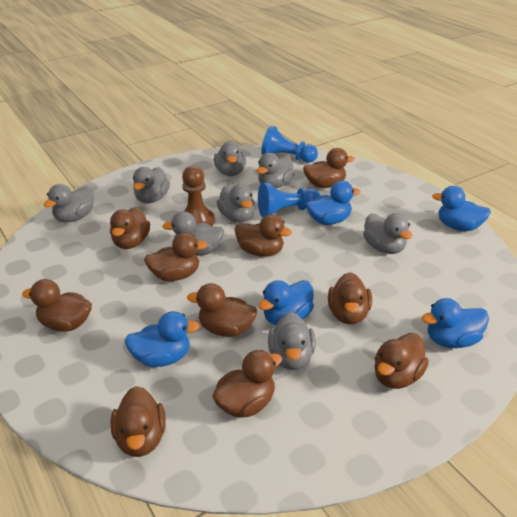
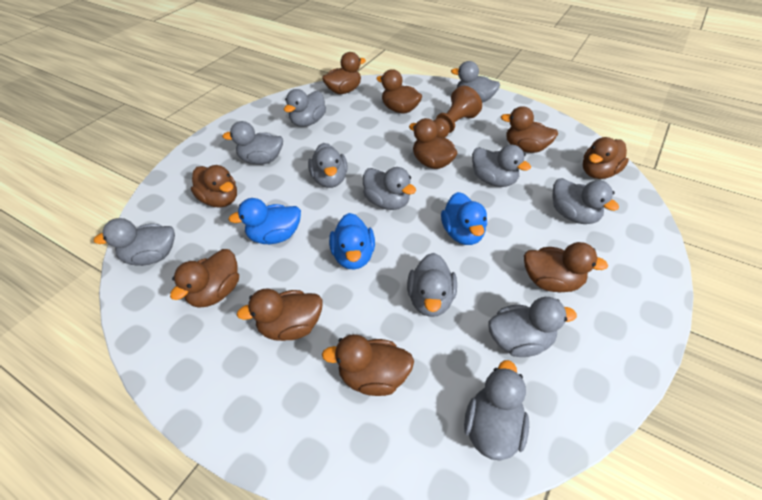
blue duck: 5 -> 3
blue pawn: 2 -> 0
grey duck: 8 -> 11

